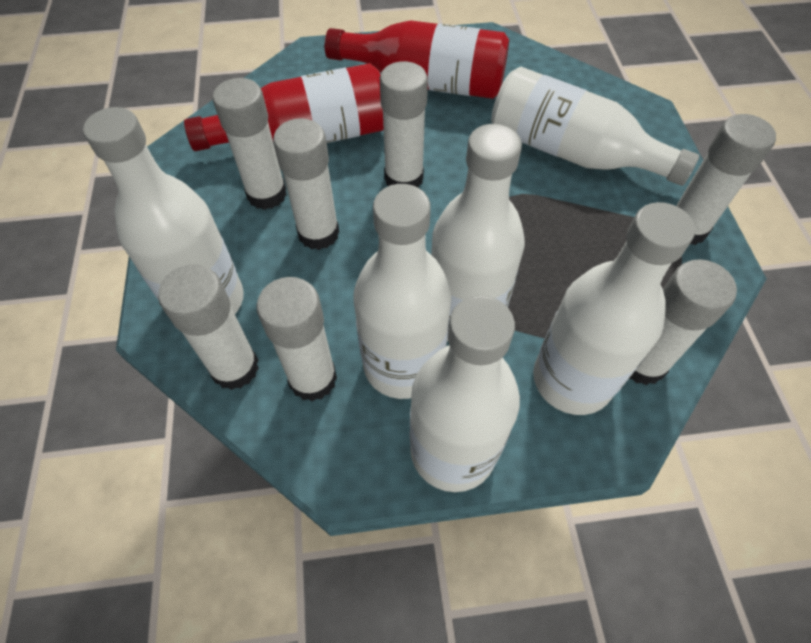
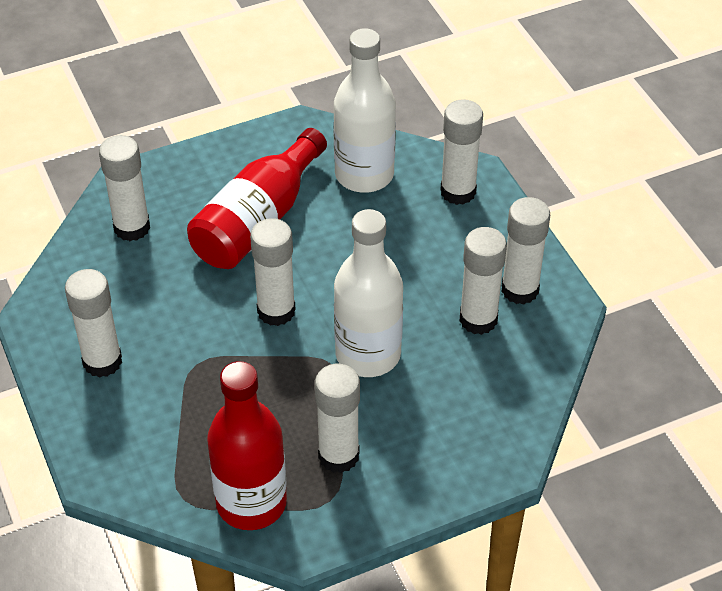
white bottle: 6 -> 2

